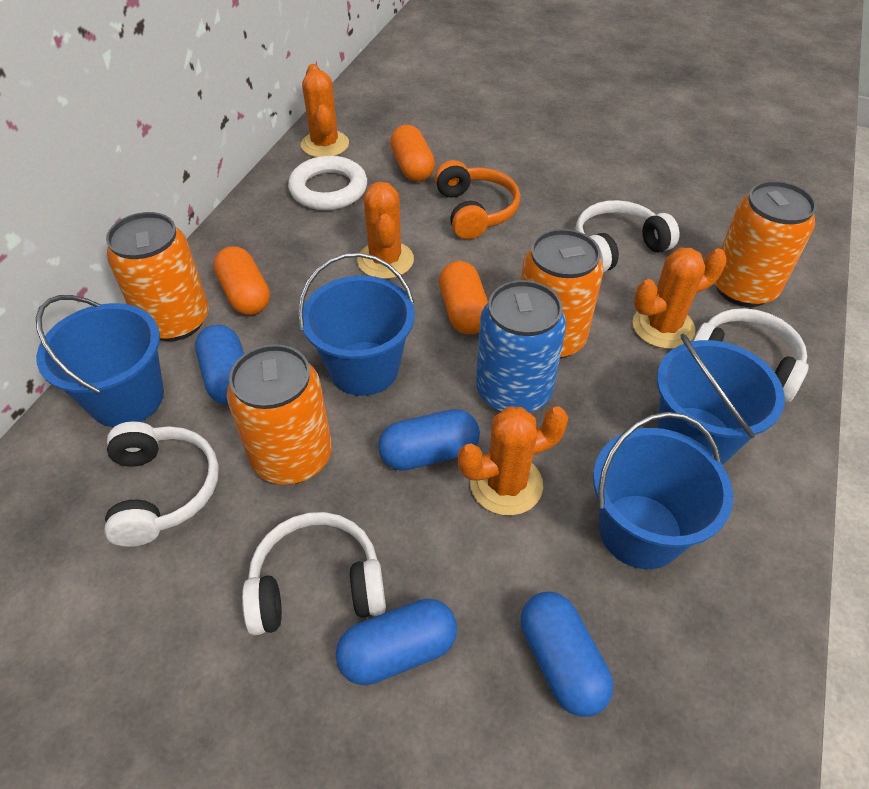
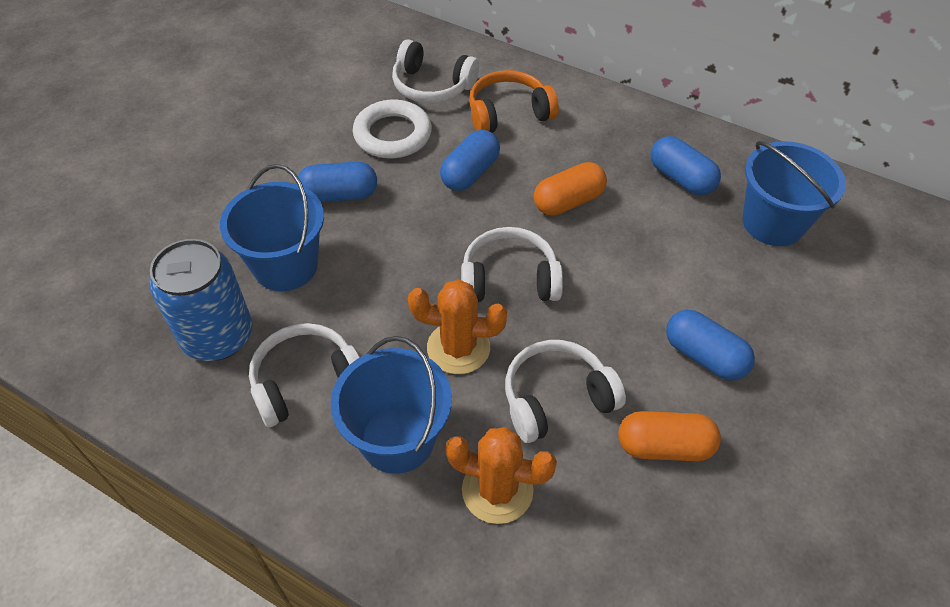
blue bucket: 4 -> 3
orange cactus: 4 -> 2
orange can: 4 -> 0
orange capsule: 3 -> 2

